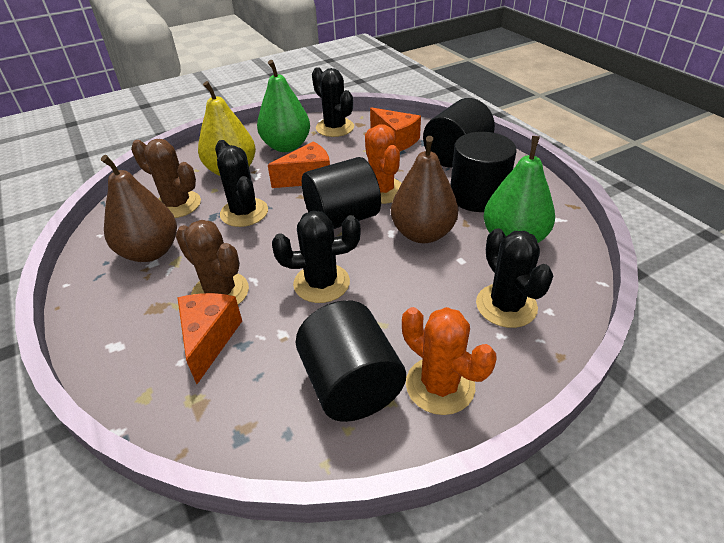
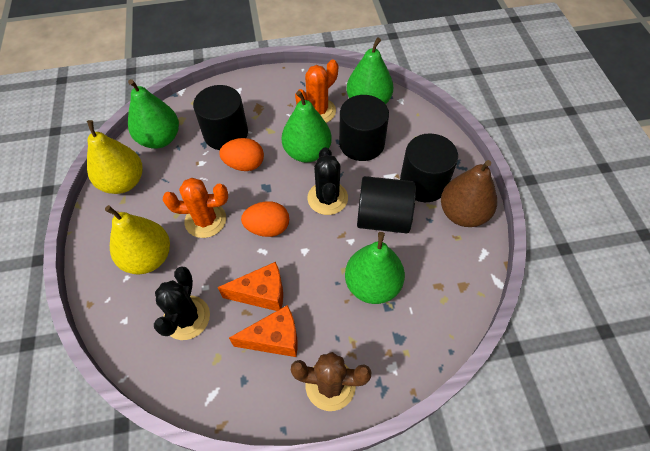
black cactus: 4 -> 2
brown cactus: 2 -> 1
brown pear: 2 -> 1
green pear: 2 -> 4
orange cheese: 3 -> 2
orange egg: 0 -> 2
yellow pear: 1 -> 2

